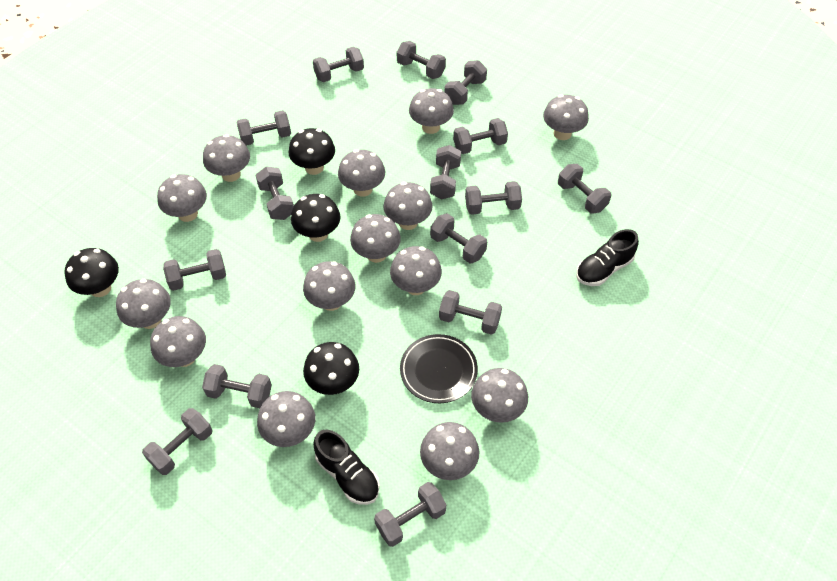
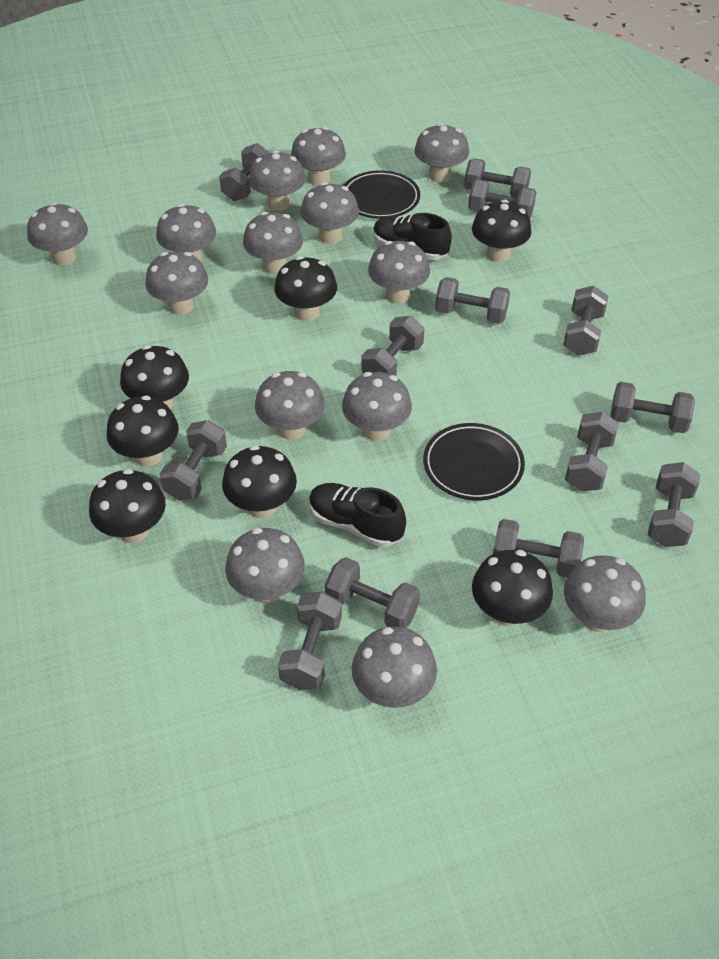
black mushroom: 4 -> 7
black plate: 1 -> 2
grey dumbbell: 15 -> 13

